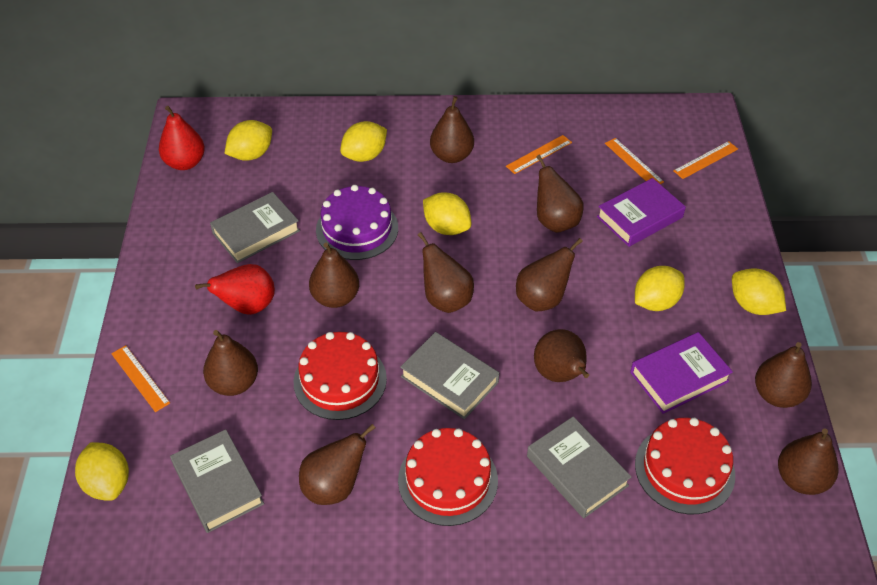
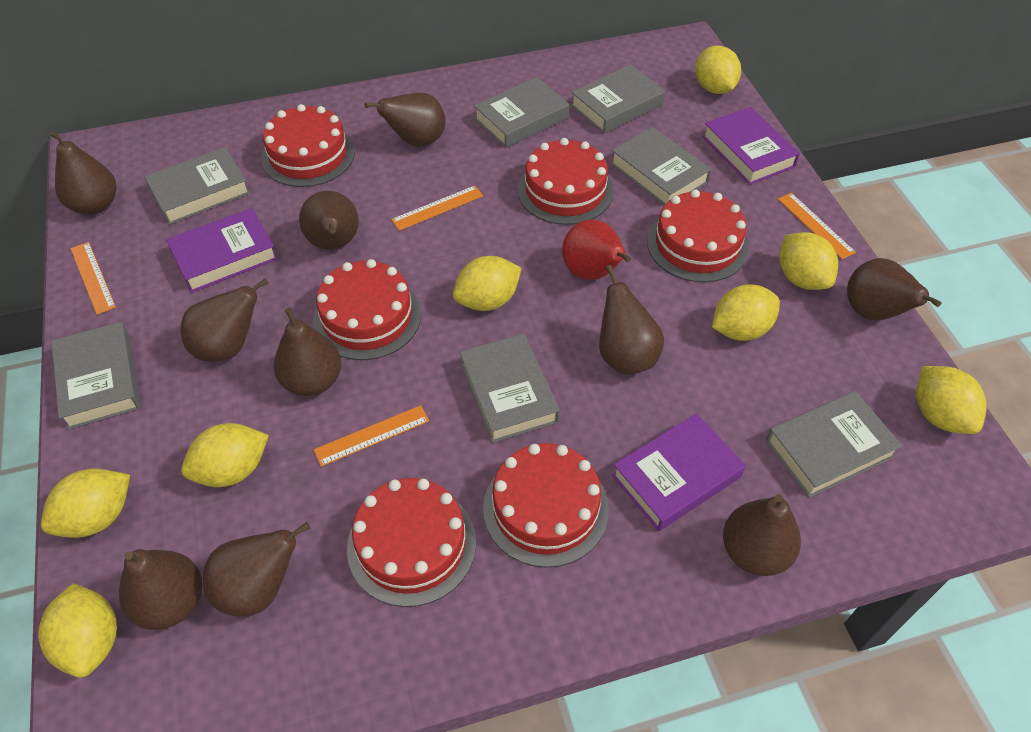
grey book: 4 -> 7
purple book: 2 -> 3
purple cake: 1 -> 0
red cake: 3 -> 6
red pear: 2 -> 1
yellow lemon: 6 -> 8

